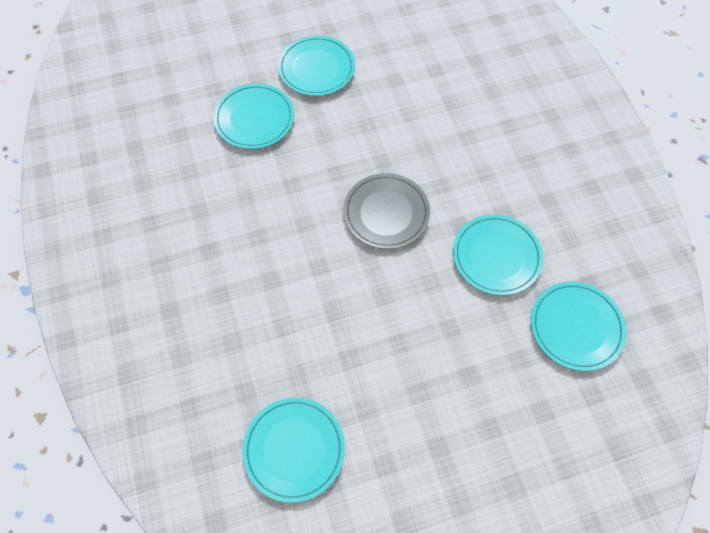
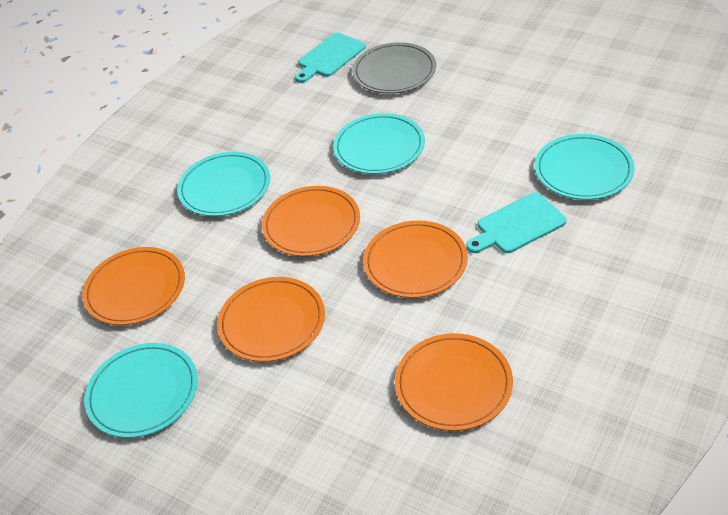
orange plate: 0 -> 5
turquoise cutting board: 0 -> 2
turquoise plate: 5 -> 4

